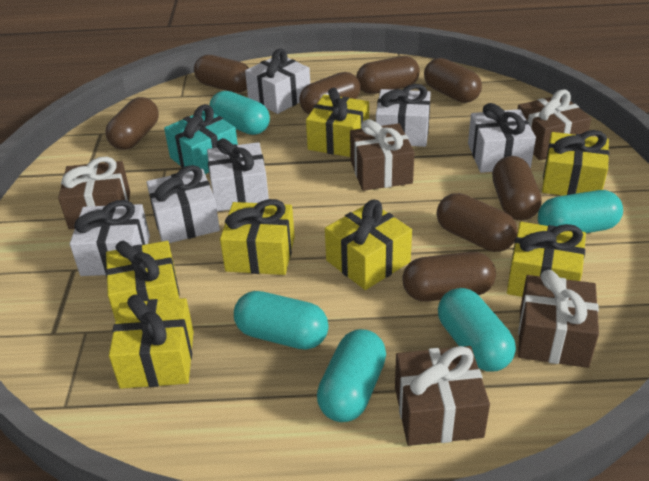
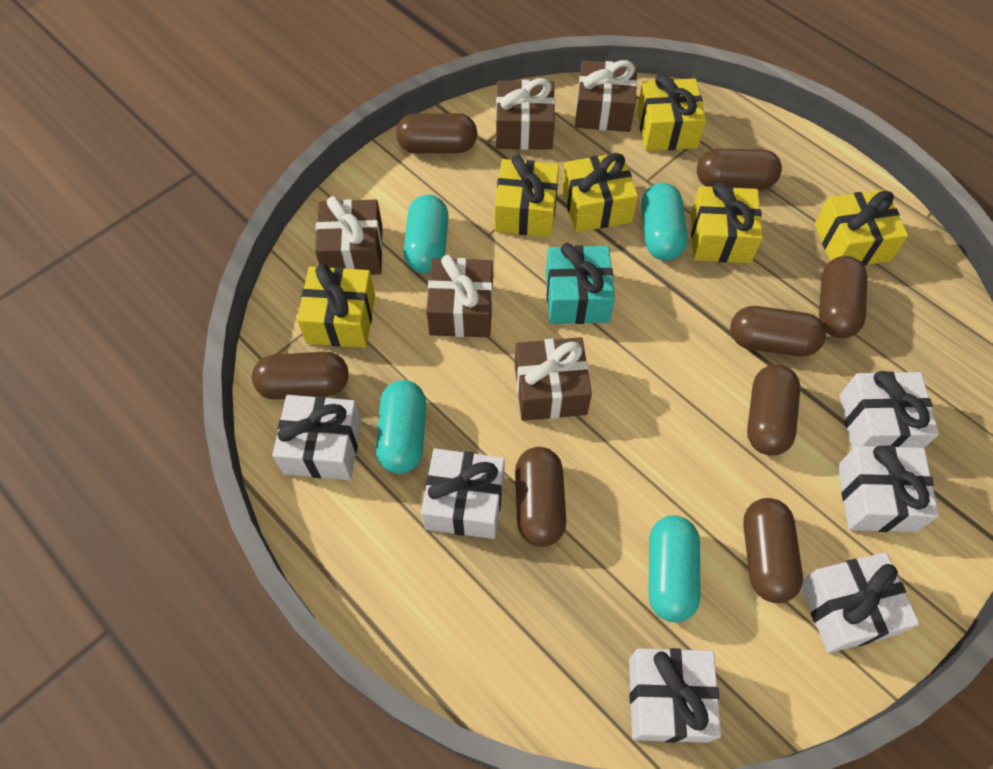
turquoise capsule: 5 -> 4
yellow gift: 7 -> 6

